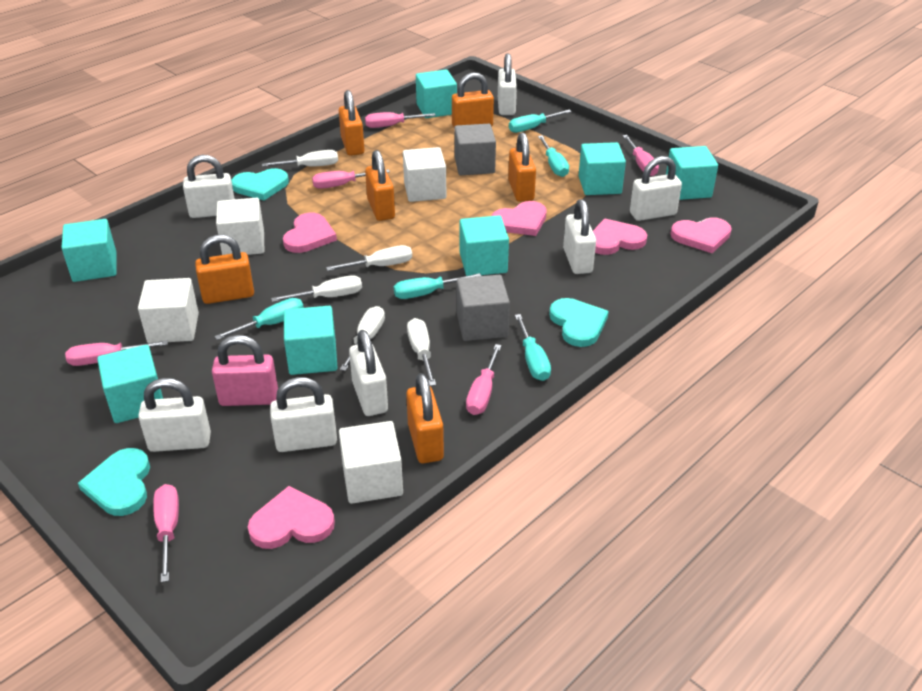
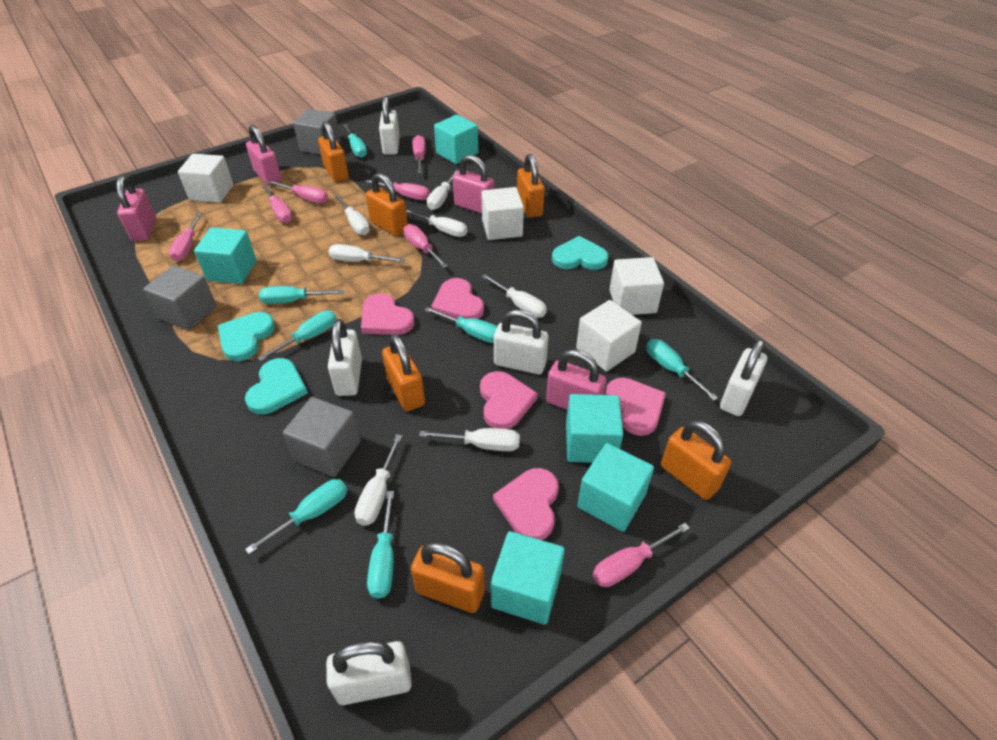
grey cube: 2 -> 3
pink padlock: 1 -> 4
pink screwdriver: 6 -> 7
turquoise cube: 7 -> 5
turquoise screwdriver: 5 -> 7
white padlock: 7 -> 5
white screwdriver: 5 -> 7

